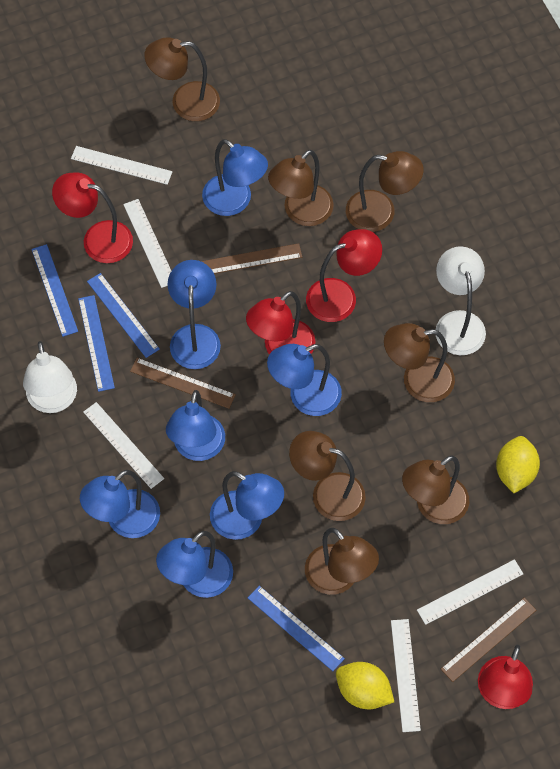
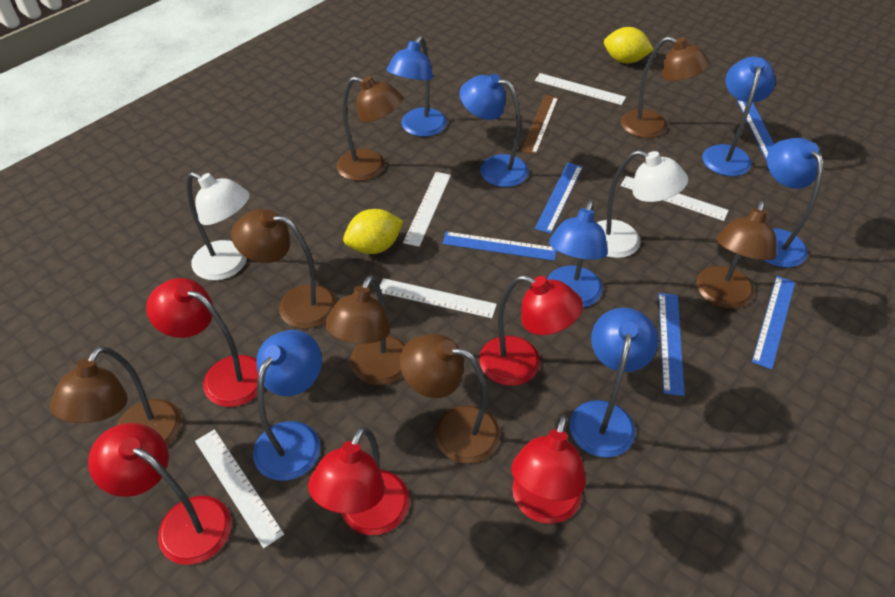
blue ruler: 4 -> 5
brown ruler: 3 -> 1
red lamp: 4 -> 5

